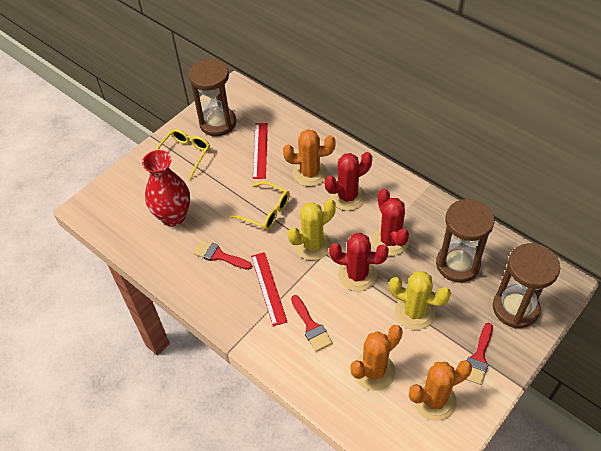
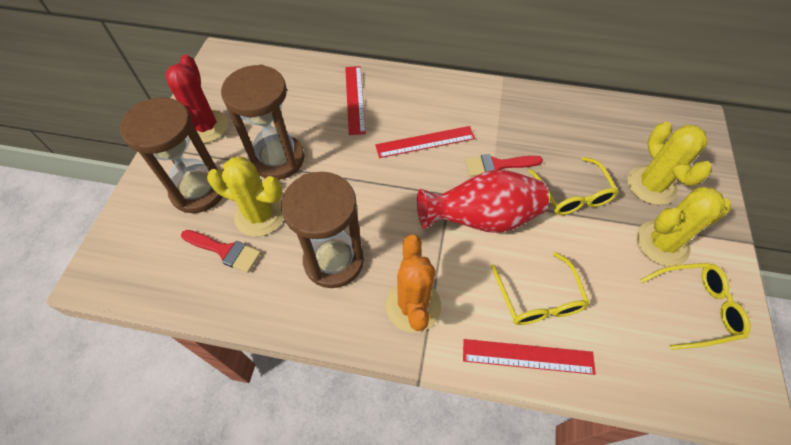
orange cactus: 3 -> 1
red brush: 3 -> 2
red cactus: 3 -> 1
red ruler: 2 -> 3
yellow cactus: 2 -> 3
yellow glasses: 2 -> 3

